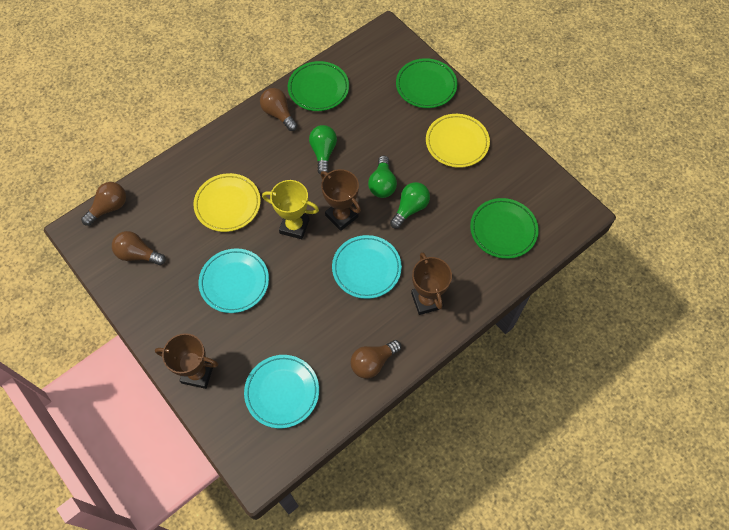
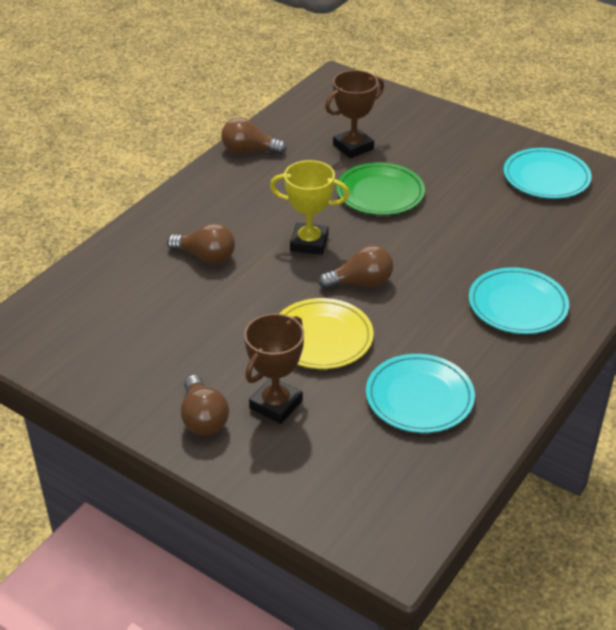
brown trophy: 3 -> 2
green light bulb: 3 -> 0
green plate: 3 -> 1
yellow plate: 2 -> 1

